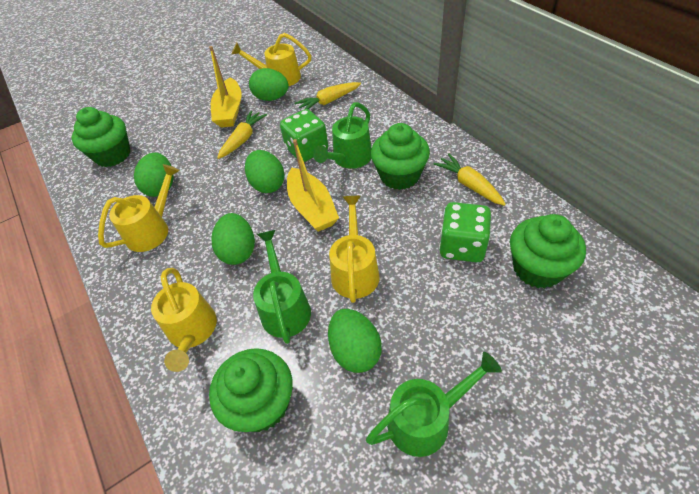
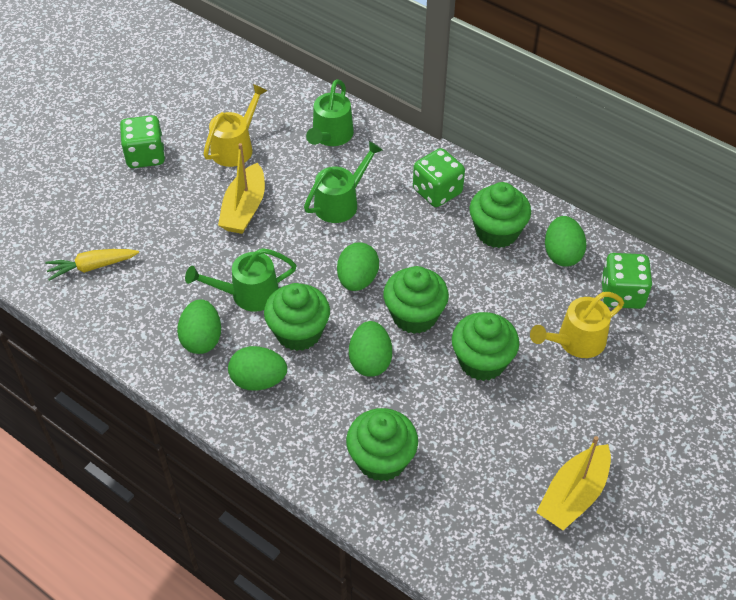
green cupcake: 4 -> 5
green dice: 2 -> 3
yellow carrot: 3 -> 1
yellow watering can: 4 -> 2

